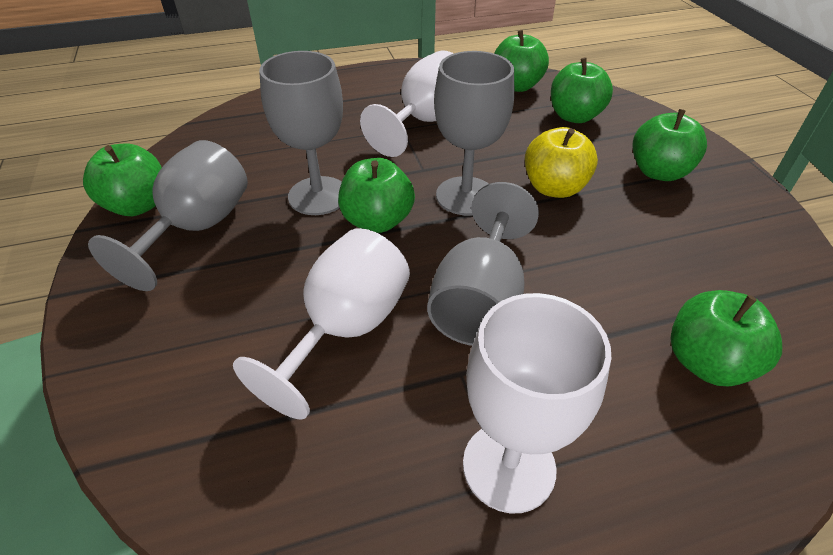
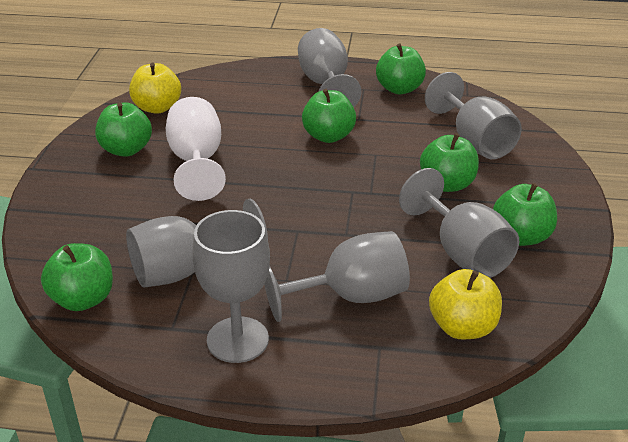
grey goblet: 4 -> 6
white goblet: 3 -> 1
yellow apple: 1 -> 2

